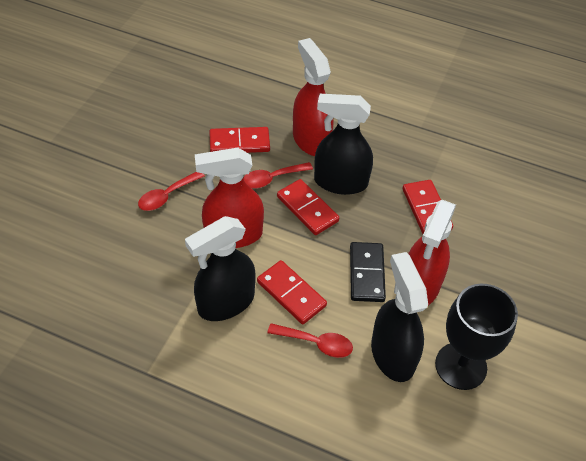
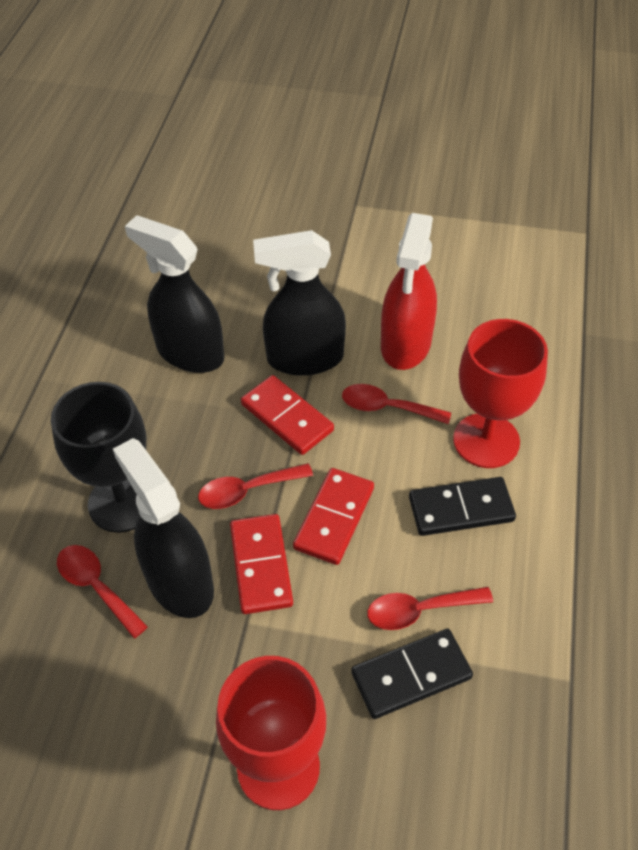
black domino: 1 -> 2
red domino: 4 -> 3
red goblet: 0 -> 2
red spoon: 3 -> 4
red spray bottle: 3 -> 1

